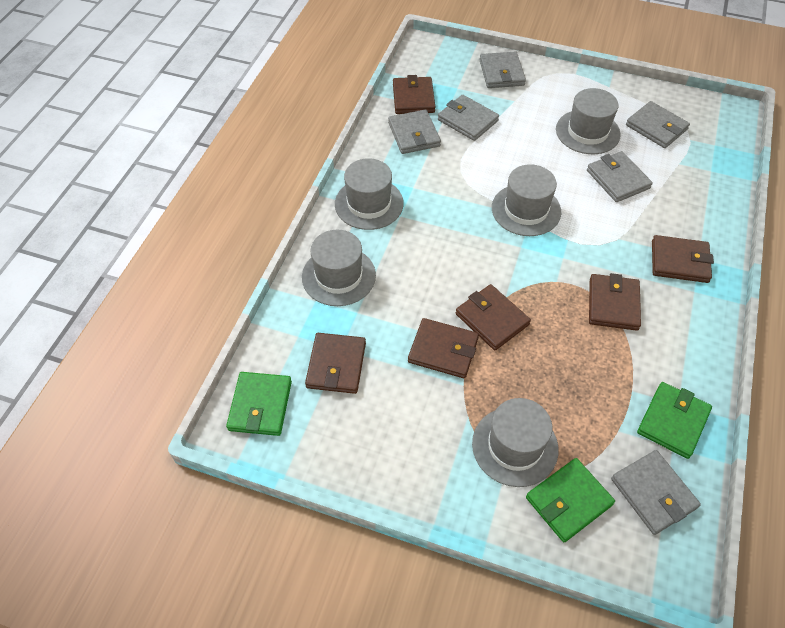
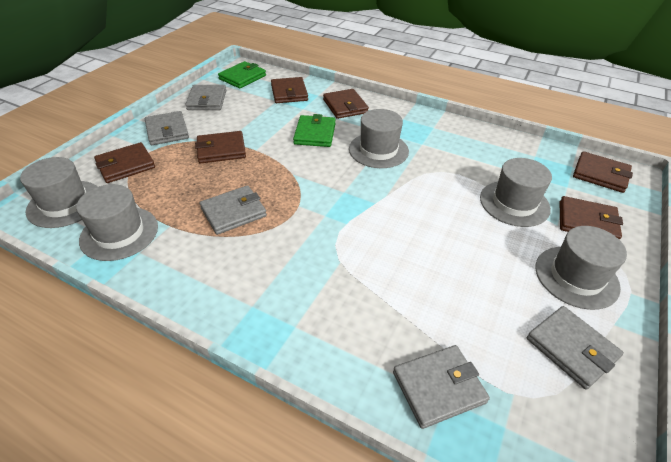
green wallet: 3 -> 2
grey wallet: 6 -> 5

